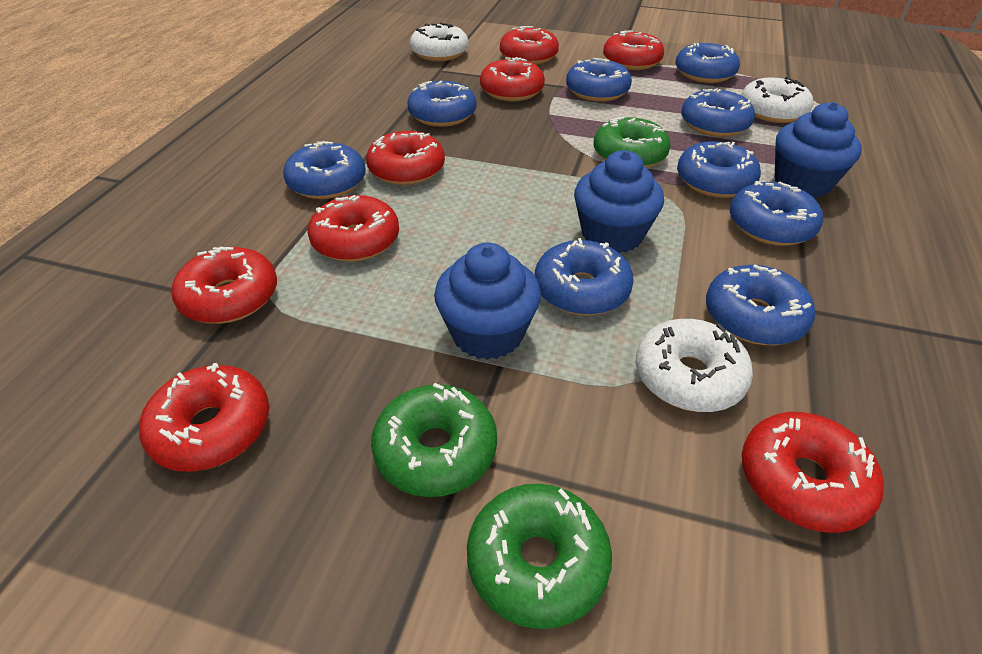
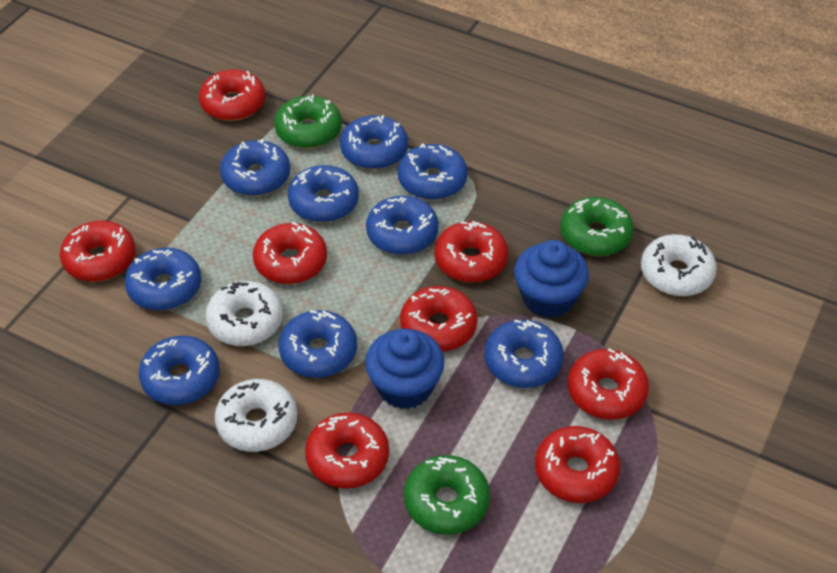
blue cupcake: 3 -> 2

